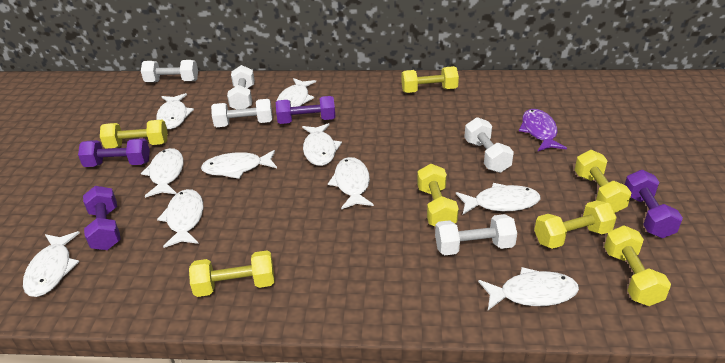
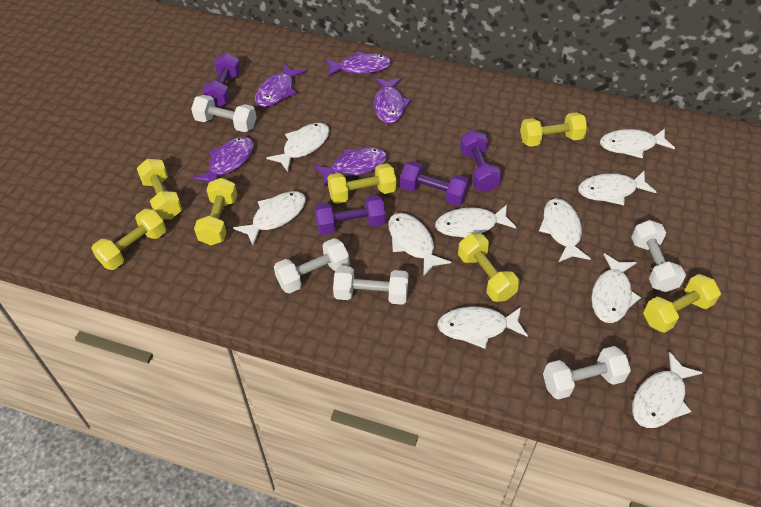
purple fish: 1 -> 5

